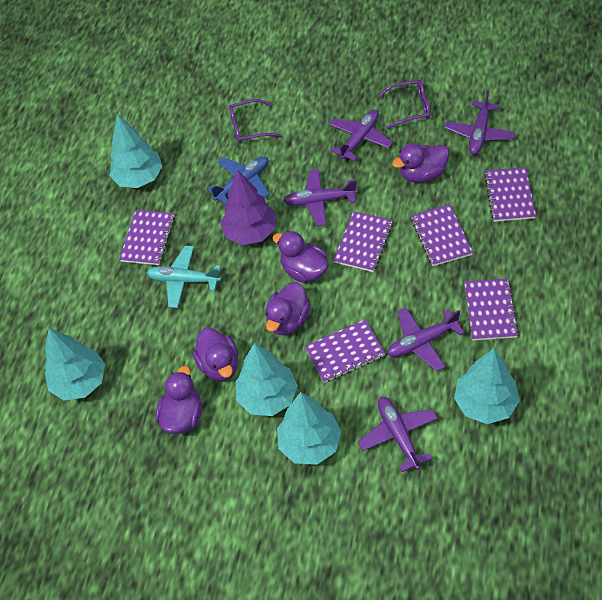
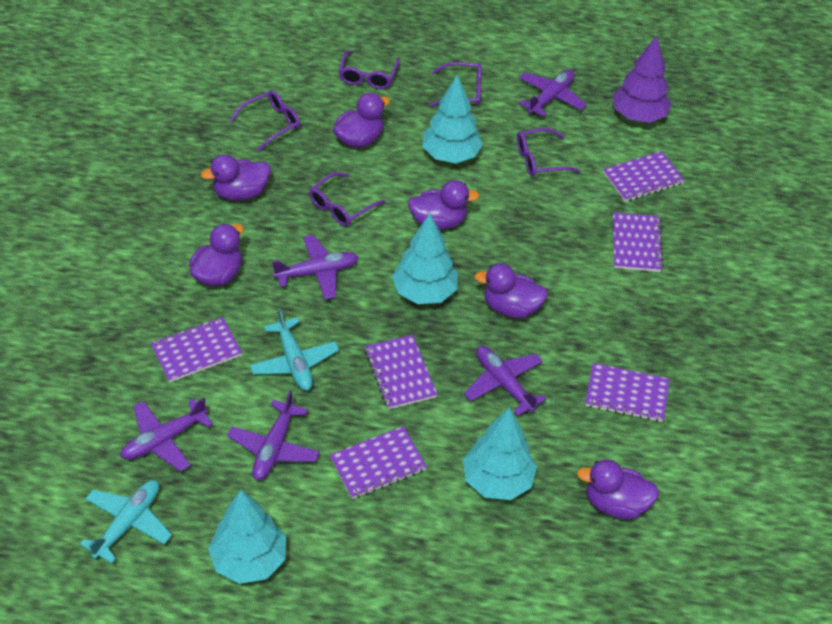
blue plane: 1 -> 0
purple duck: 5 -> 6
purple glasses: 2 -> 5
turquoise plane: 1 -> 2
turquoise tree: 5 -> 4

